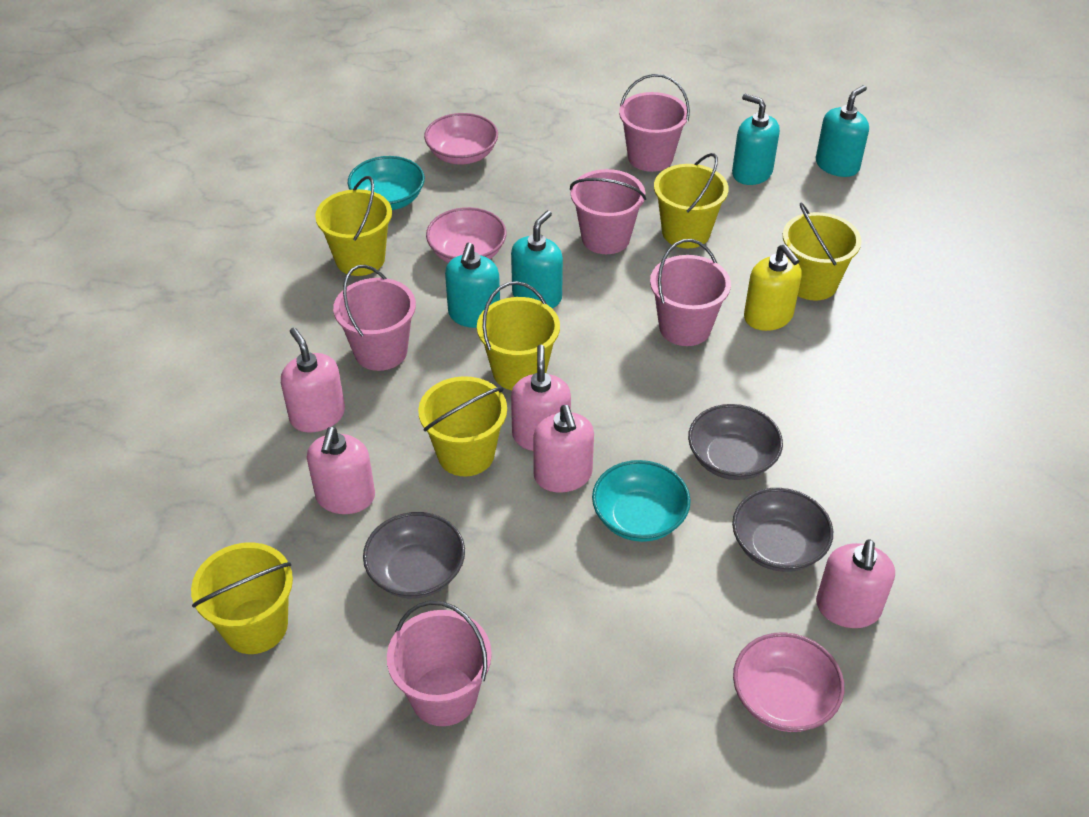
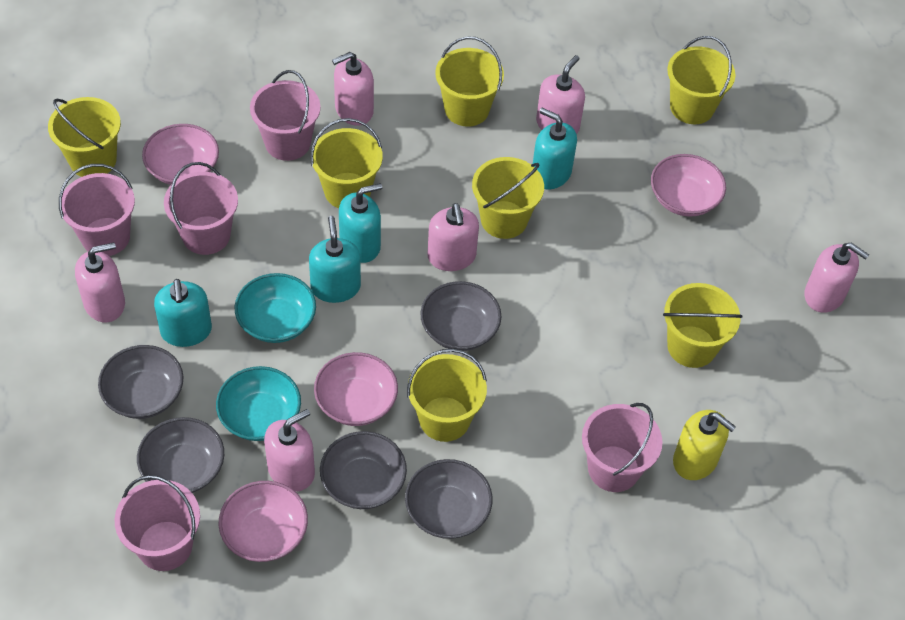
grey bowl: 3 -> 5
pink bowl: 3 -> 4
pink soap dispenser: 5 -> 6
yellow bucket: 6 -> 7

